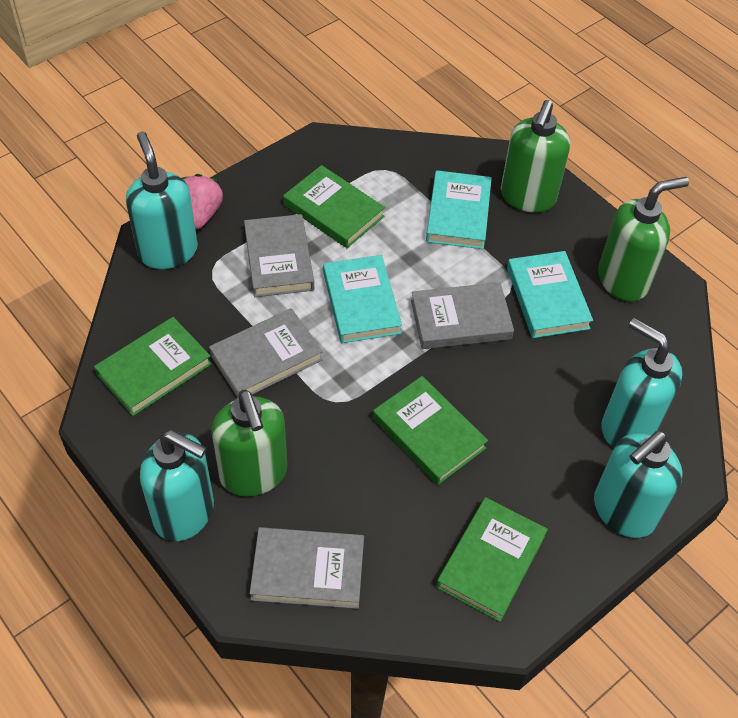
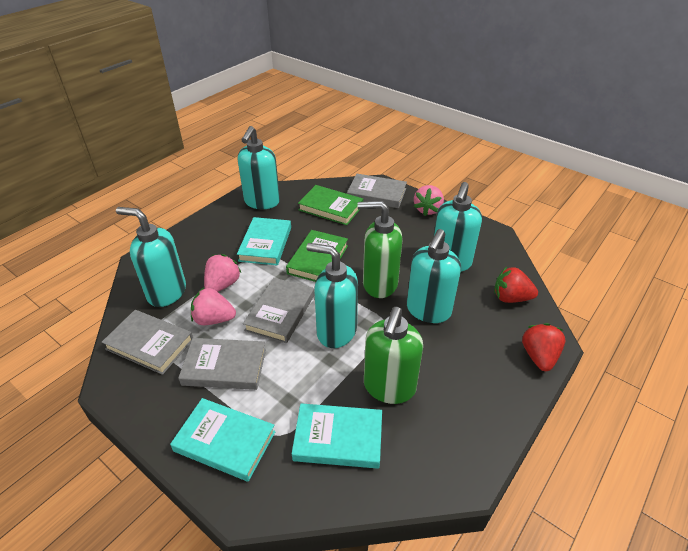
green book: 4 -> 2
green soap dispenser: 3 -> 2
pink strawberry: 1 -> 3
red strawberry: 0 -> 2
turquoise soap dispenser: 4 -> 5

